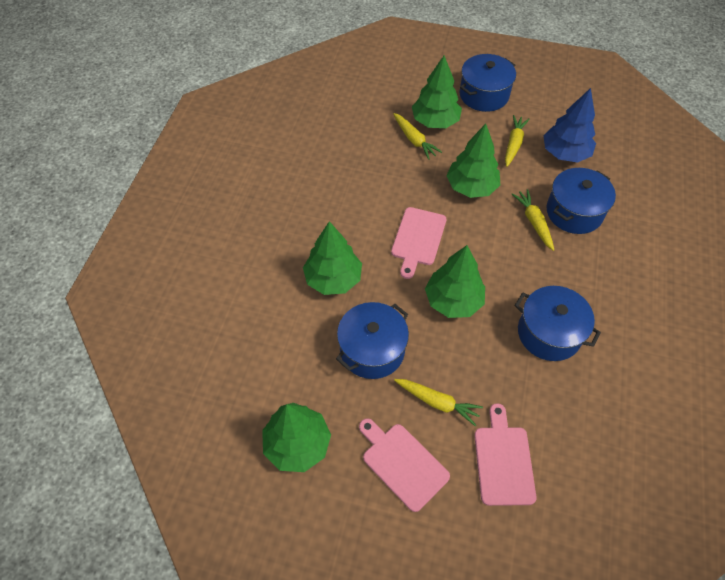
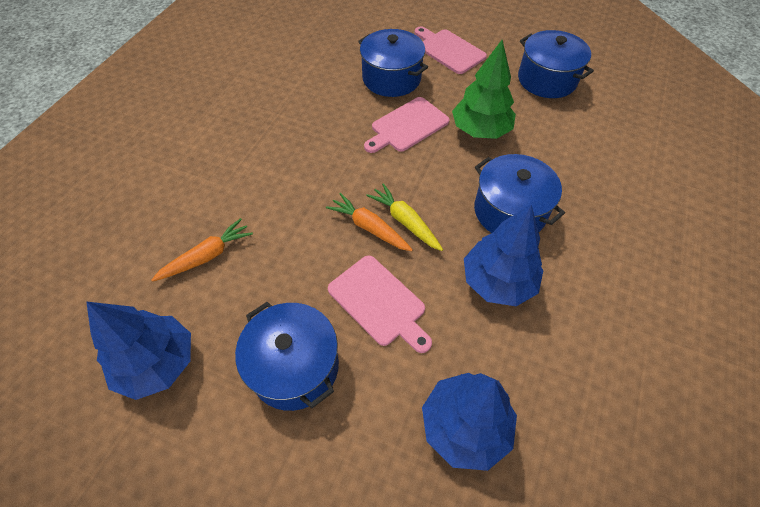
blue tree: 1 -> 3
green tree: 5 -> 1
orange carrot: 0 -> 2
yellow carrot: 4 -> 1

